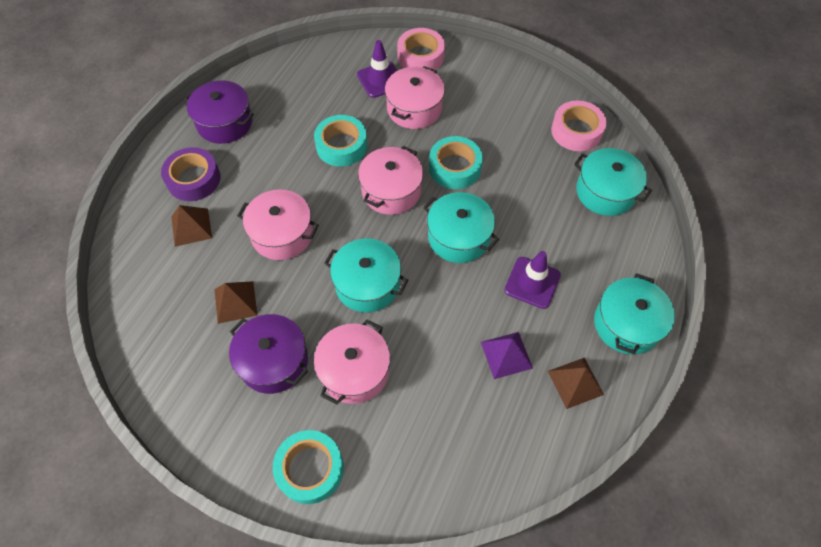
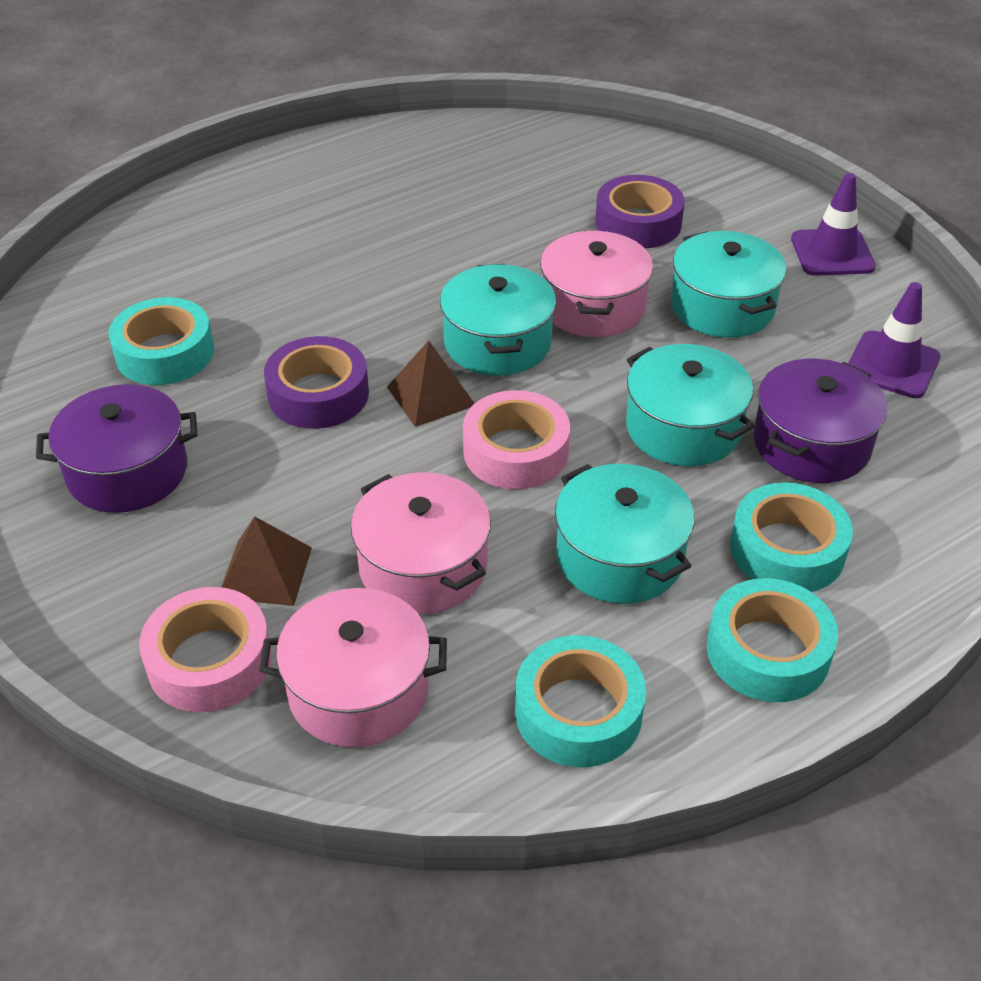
brown pyramid: 3 -> 2
pink pot: 4 -> 3
purple pyramid: 1 -> 0
purple tape: 1 -> 2
turquoise tape: 3 -> 4

